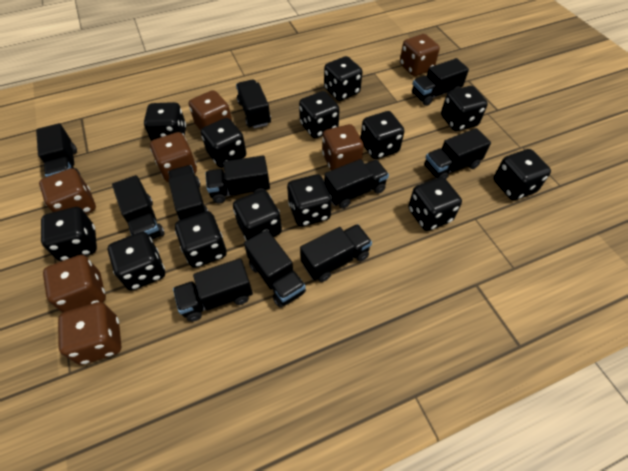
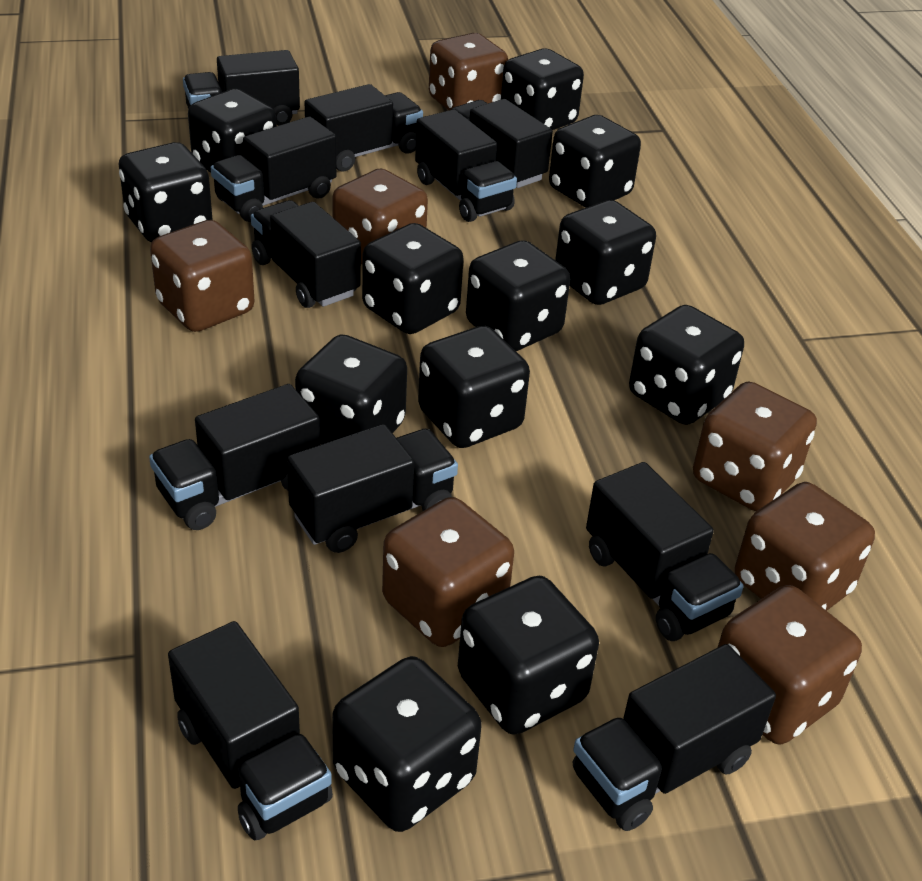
black dice: 13 -> 12

